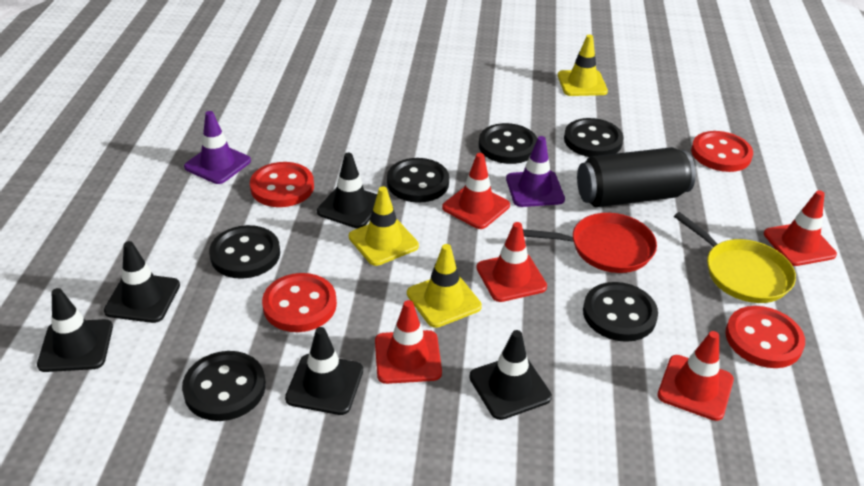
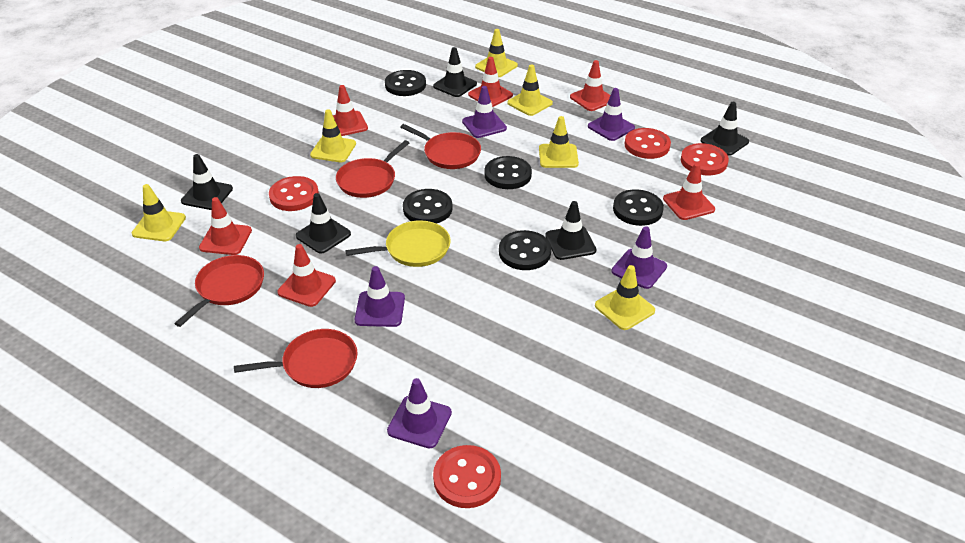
black button: 6 -> 5
black can: 1 -> 0
purple traffic cone: 2 -> 5
red pan: 1 -> 4
red traffic cone: 5 -> 6
yellow traffic cone: 3 -> 6

